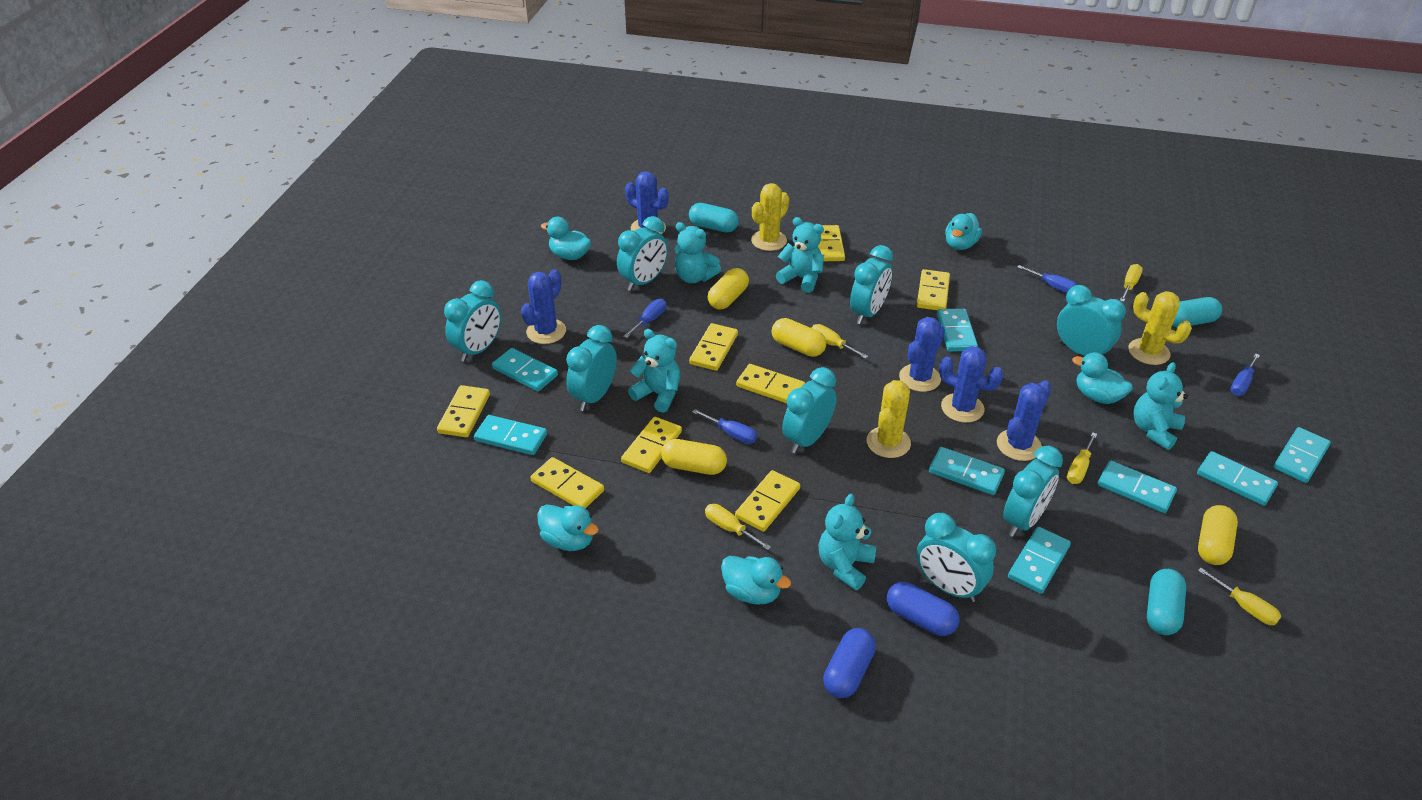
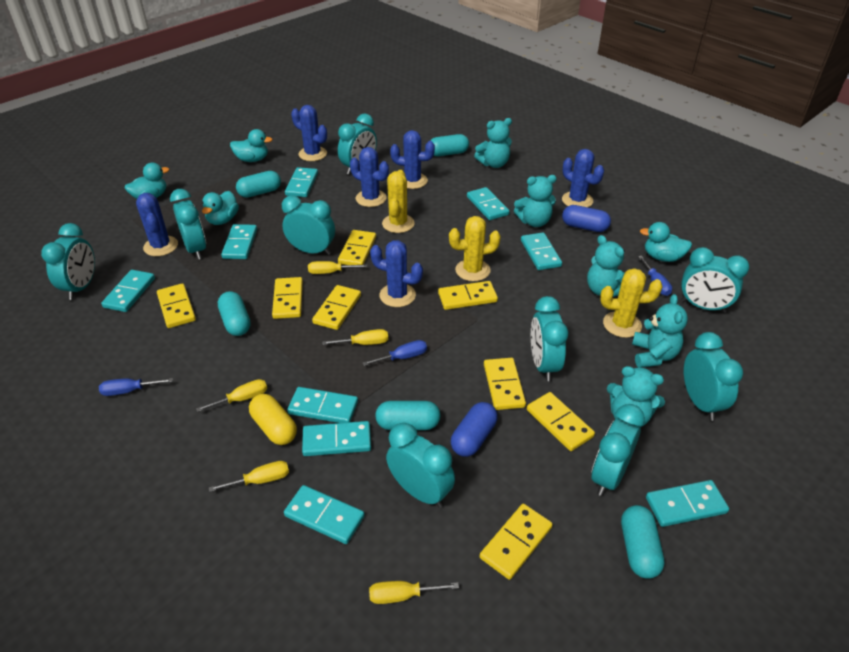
blue cactus: 5 -> 6
blue screwdriver: 4 -> 3
turquoise capsule: 3 -> 5
turquoise clock: 8 -> 9
turquoise domino: 8 -> 9
turquoise duck: 5 -> 4
yellow capsule: 4 -> 1

